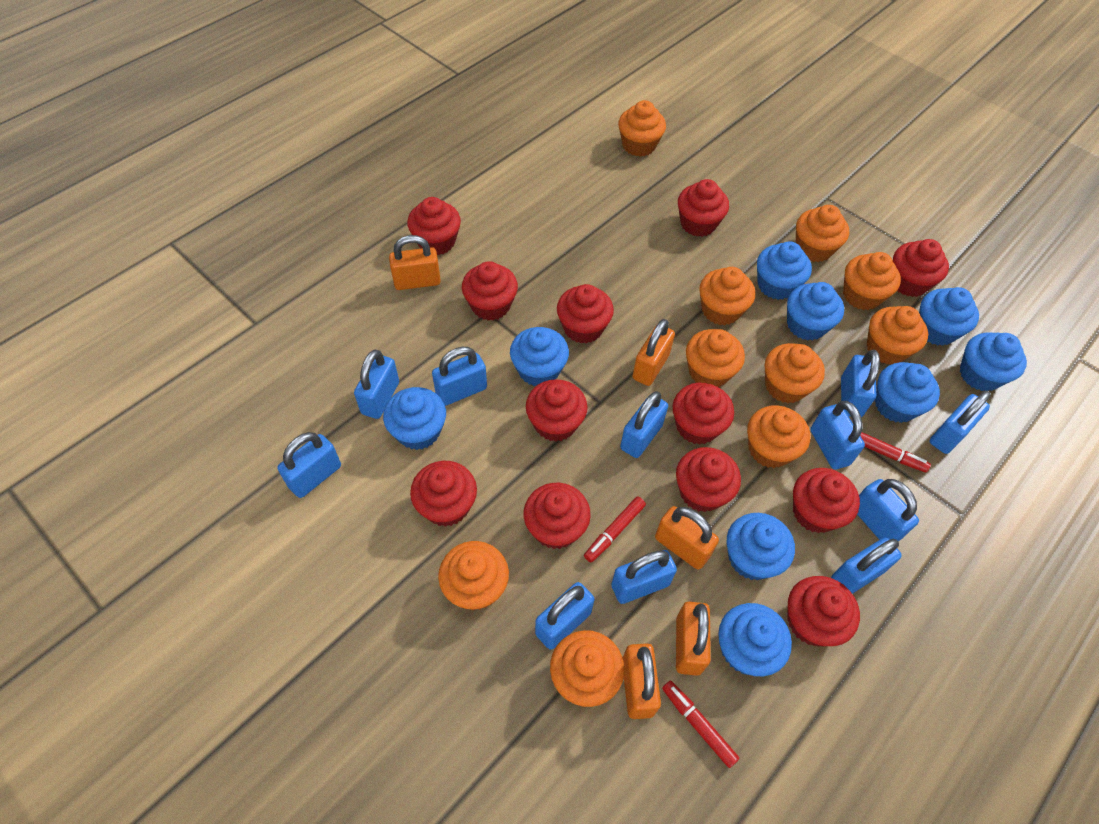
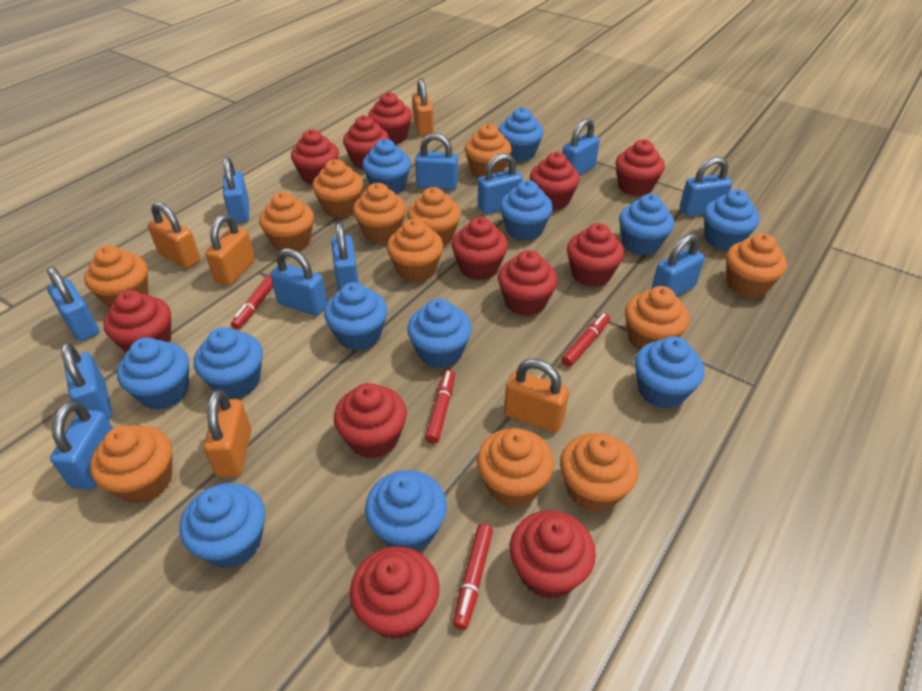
blue cupcake: 9 -> 12
orange cupcake: 10 -> 12
red marker: 3 -> 4

